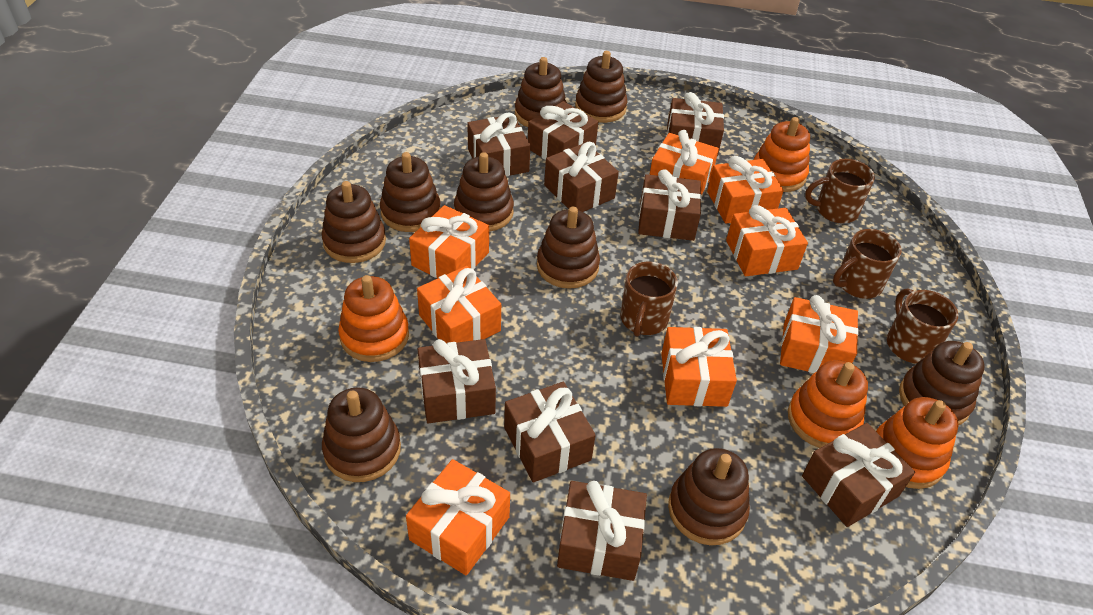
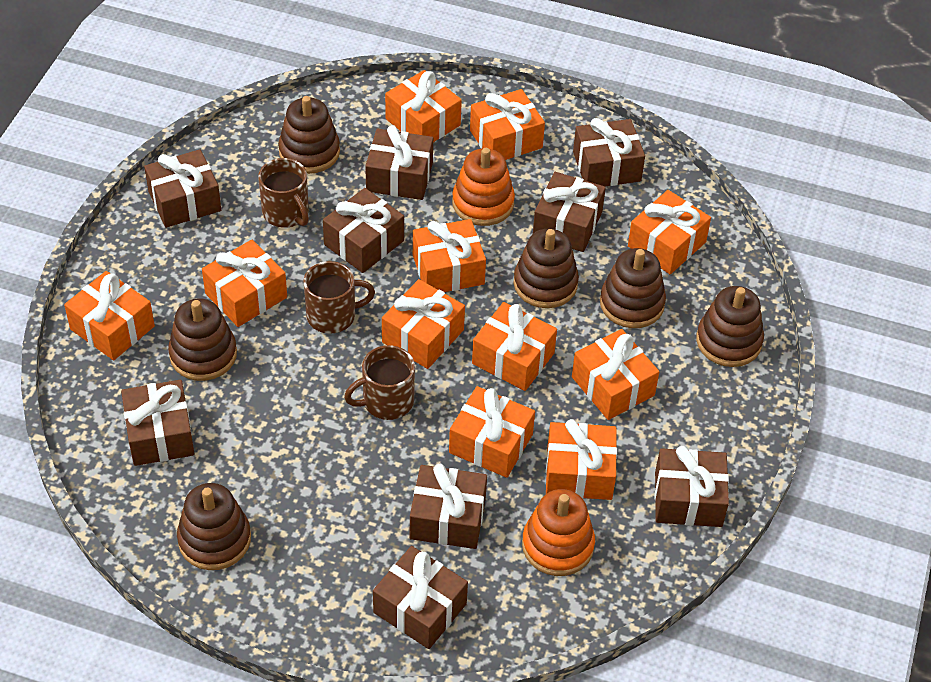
brown mug: 4 -> 3
brown stacking toy: 9 -> 6
orange gift: 8 -> 11
orange stacking toy: 4 -> 2

